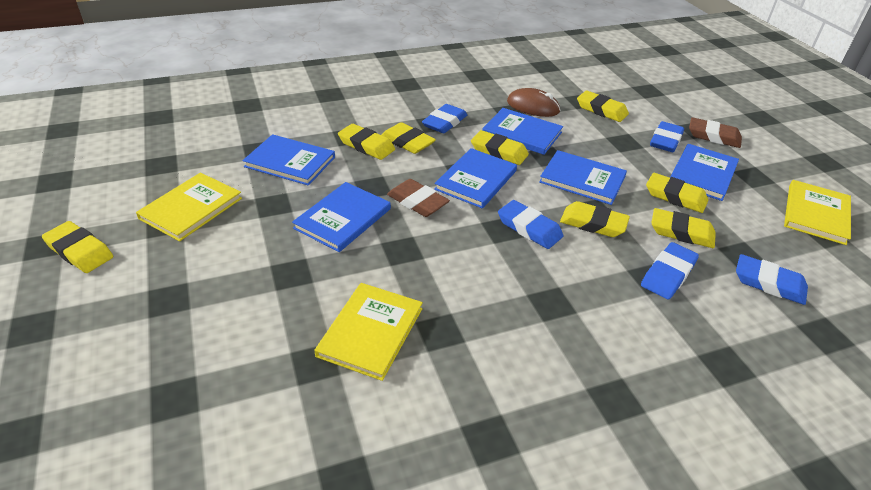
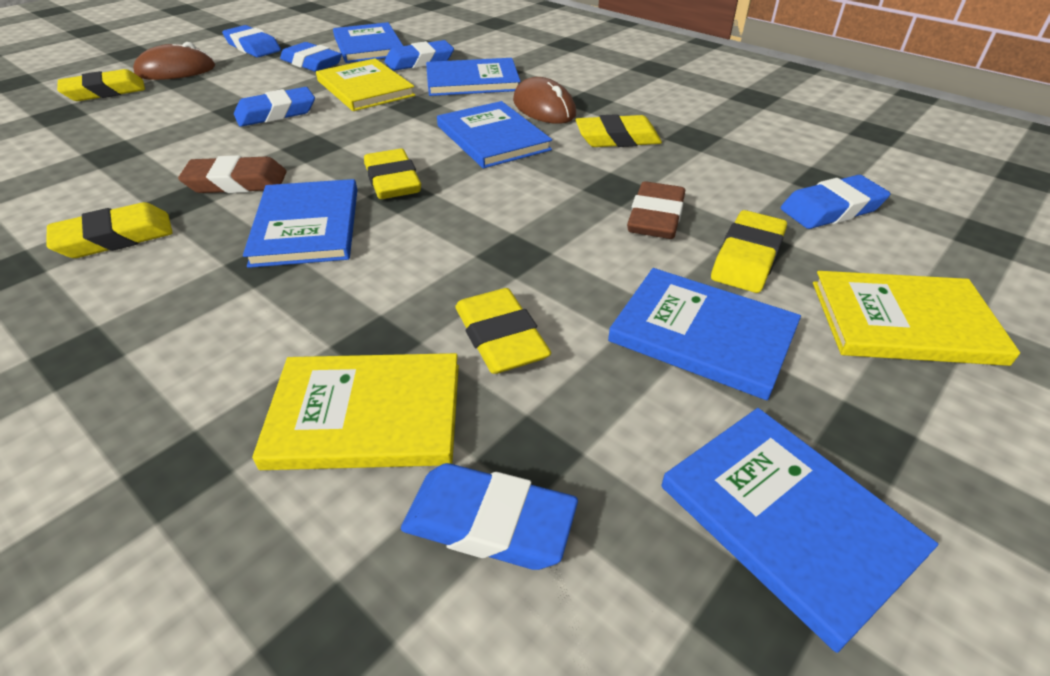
blue eraser: 5 -> 6
brown mouse: 1 -> 2
yellow eraser: 8 -> 6

